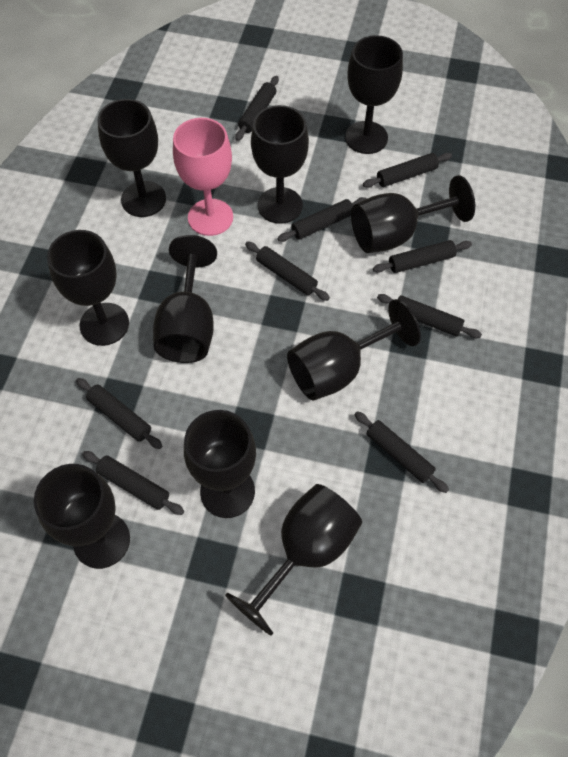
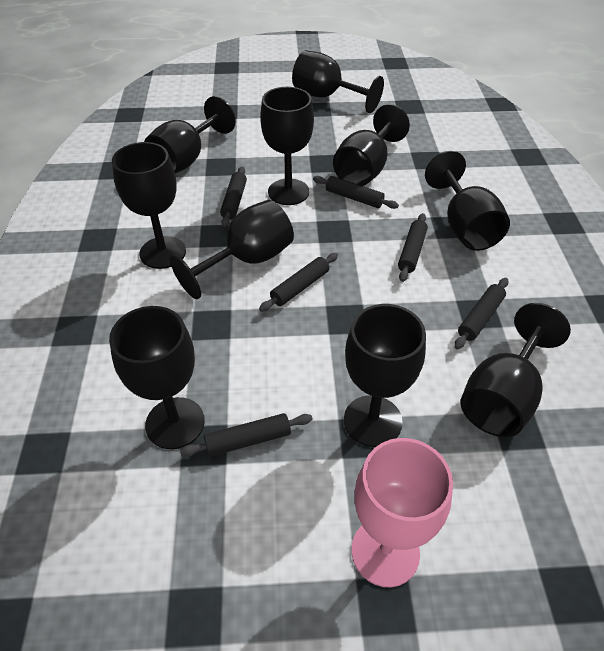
black rolling pin: 9 -> 6

